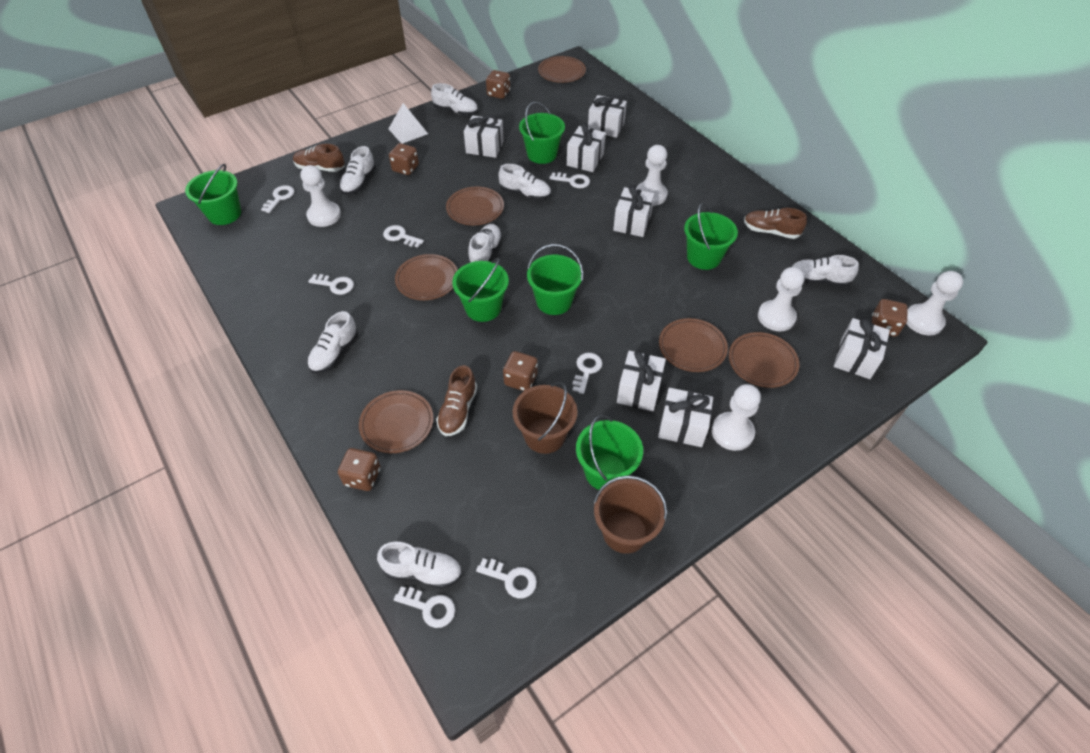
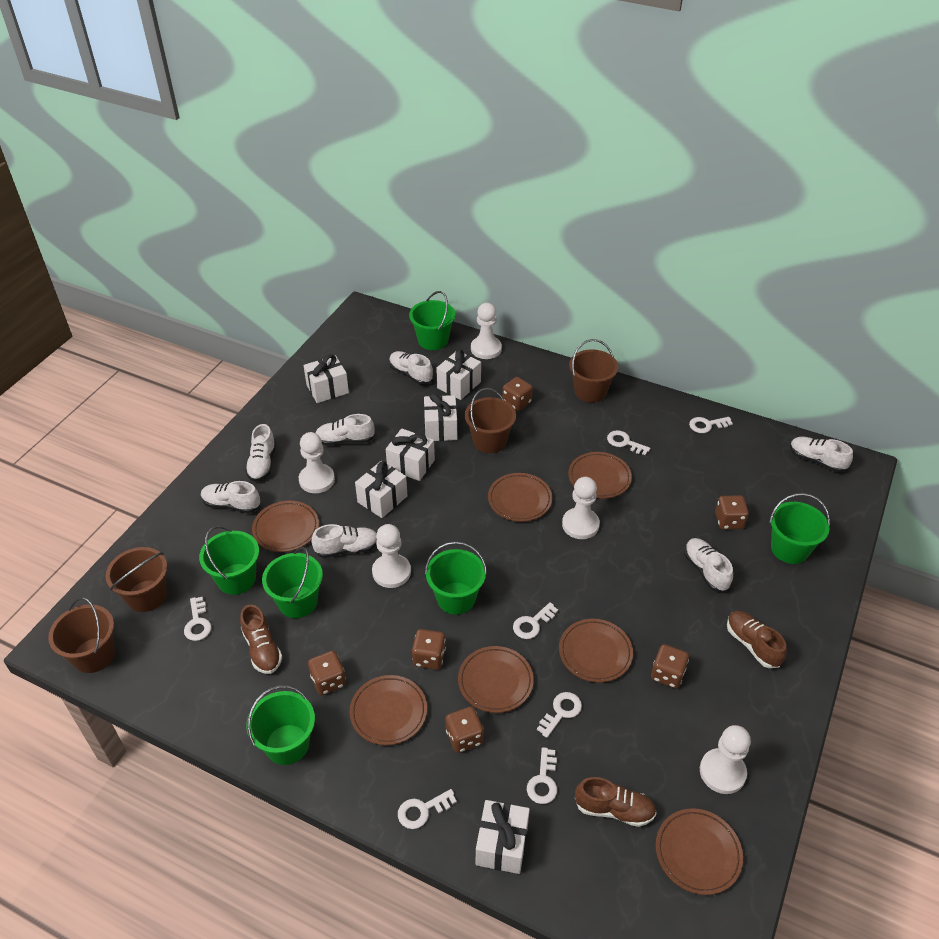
brown bucket: 2 -> 4
brown dice: 5 -> 6
brown plate: 6 -> 7
white gift: 7 -> 6
white pyramid: 1 -> 0

